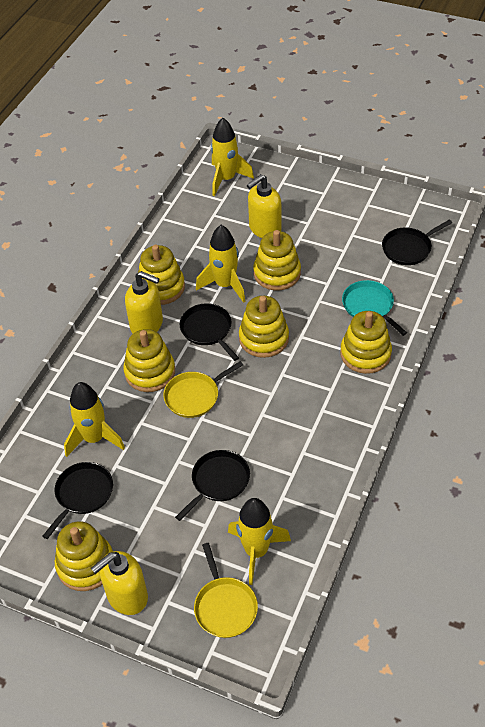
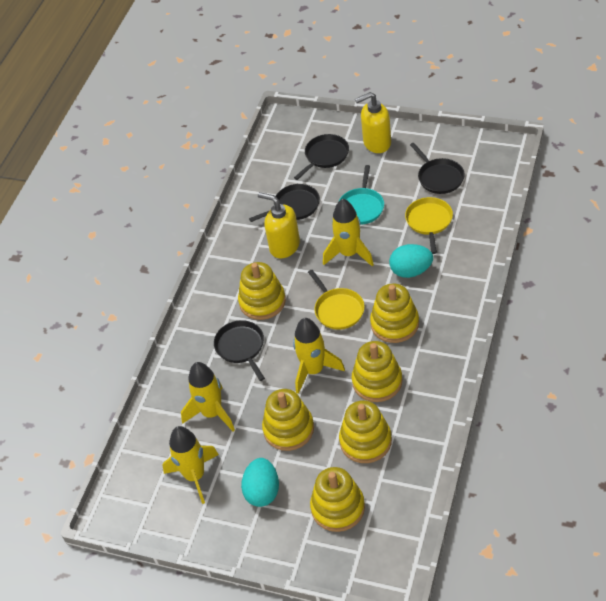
turquoise egg: 0 -> 2
yellow soap dispenser: 3 -> 2

